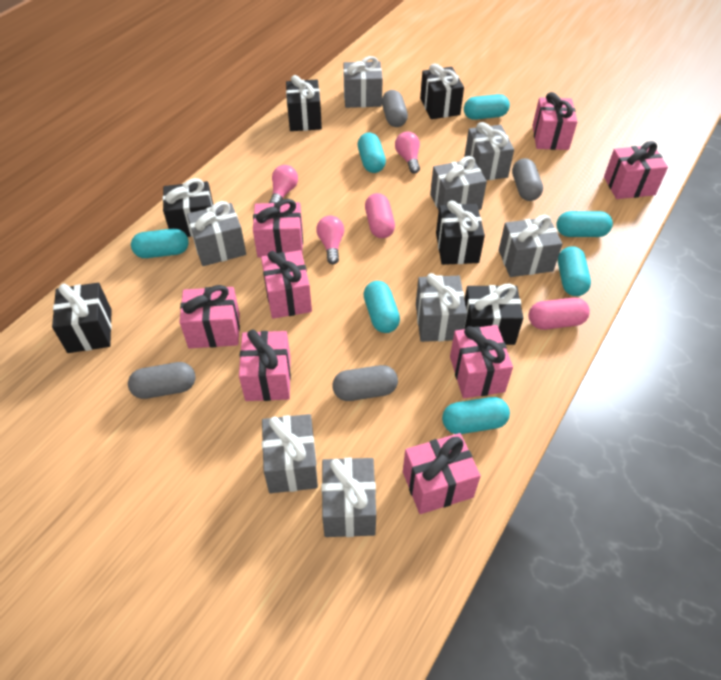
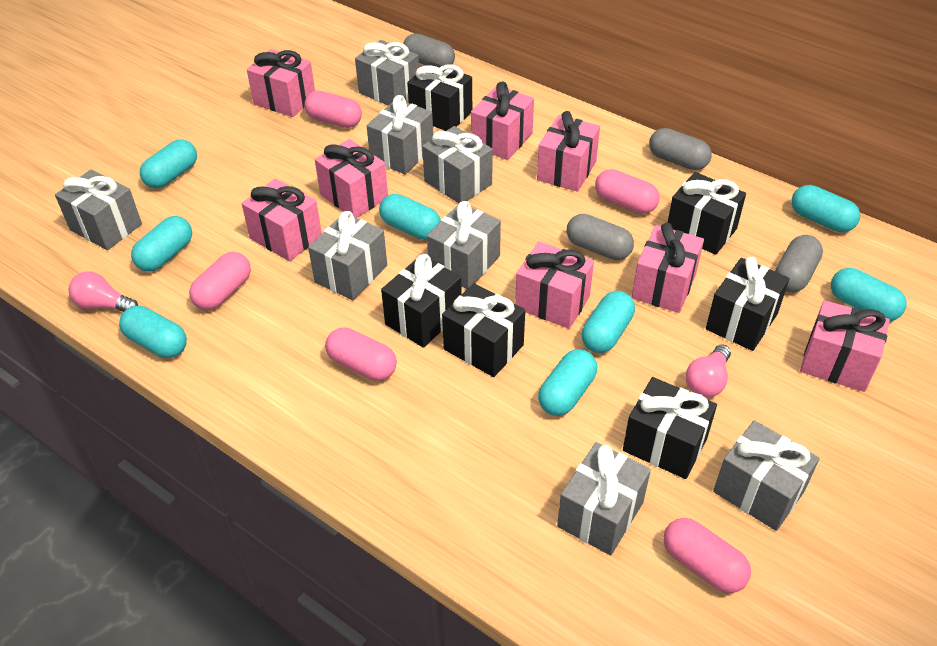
pink capsule: 2 -> 5
pink light bulb: 3 -> 2
turquoise capsule: 7 -> 8

